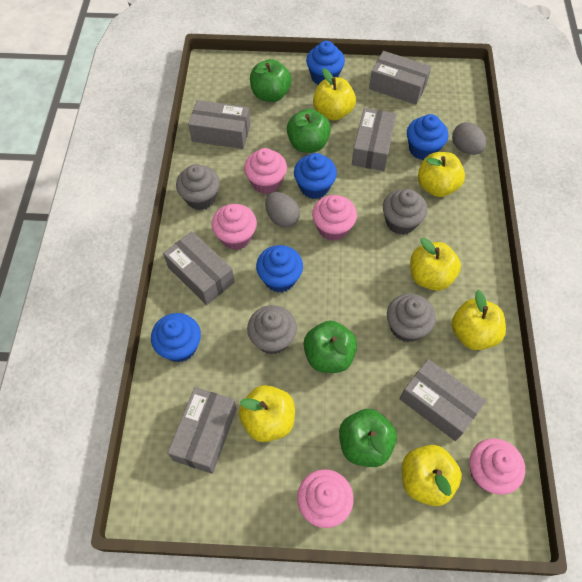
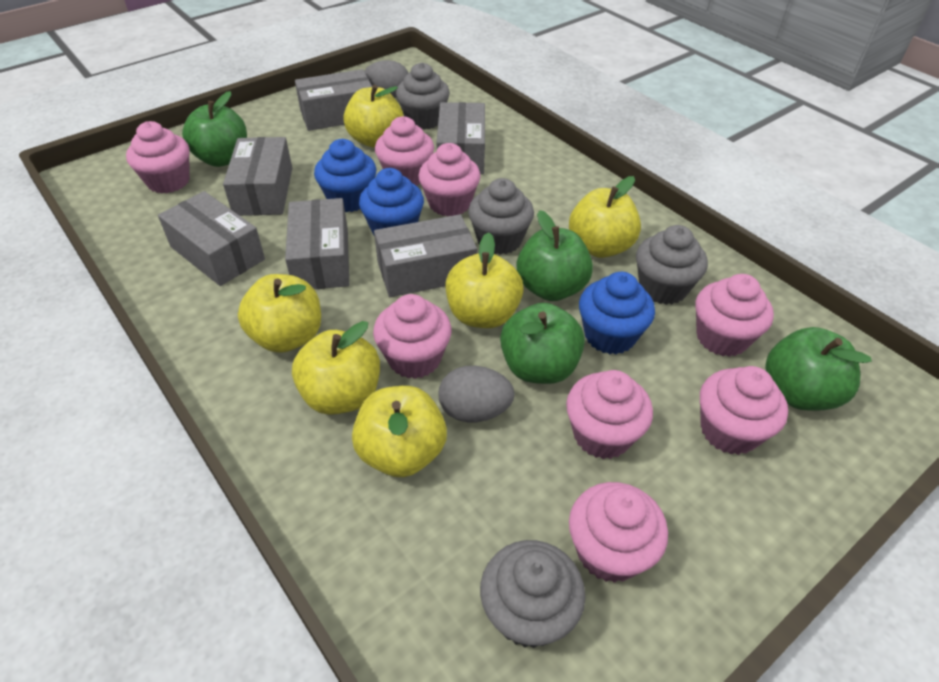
blue cupcake: 5 -> 3
pink cupcake: 5 -> 8

